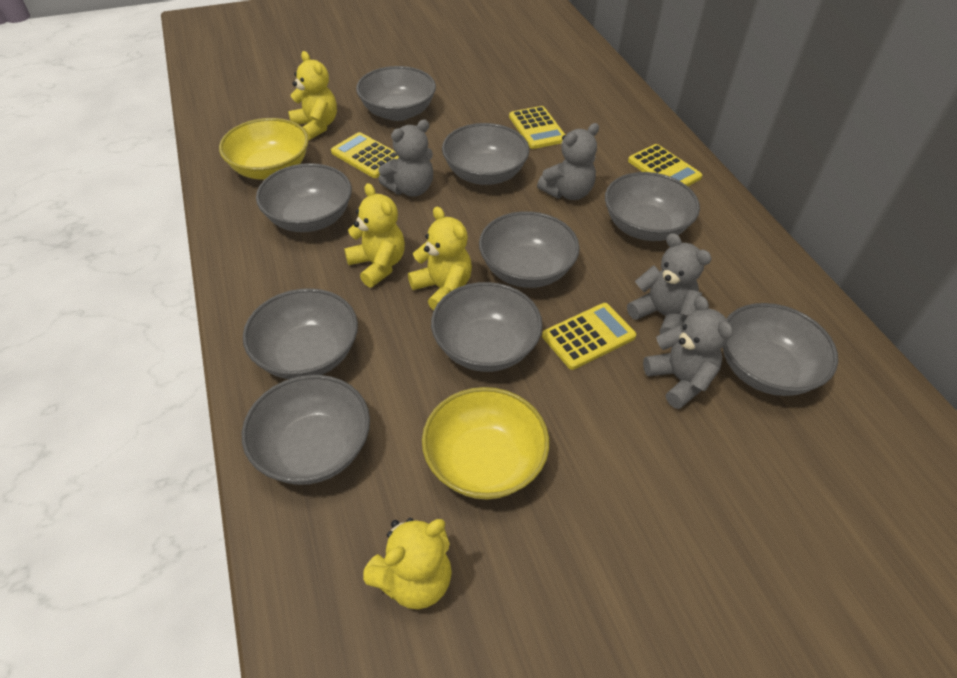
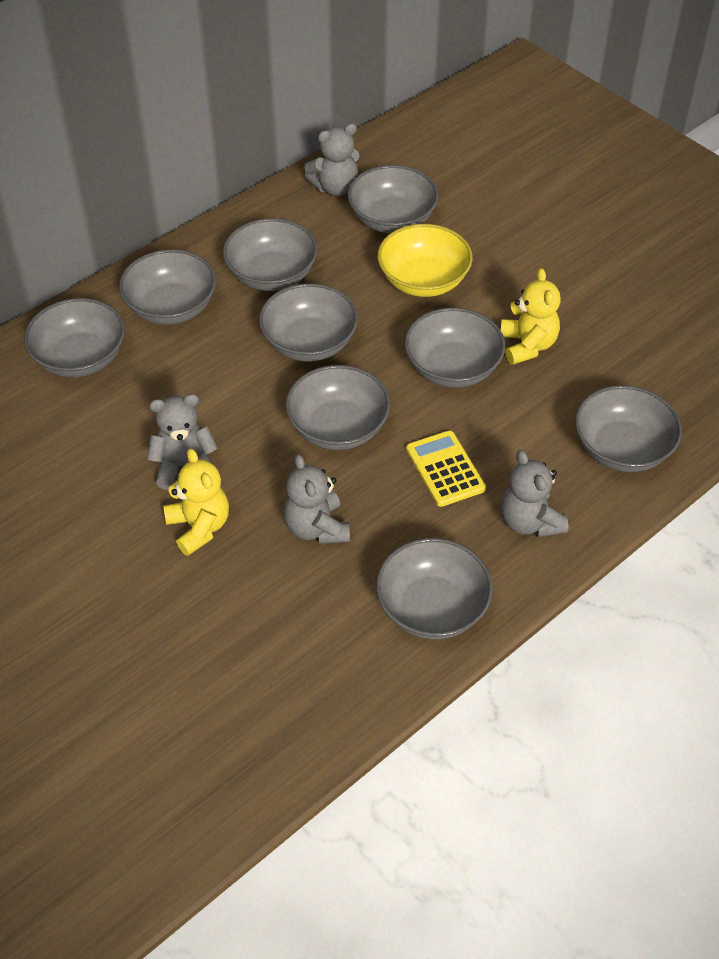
yellow bowl: 2 -> 1
yellow calculator: 4 -> 1
yellow teddy bear: 4 -> 2

